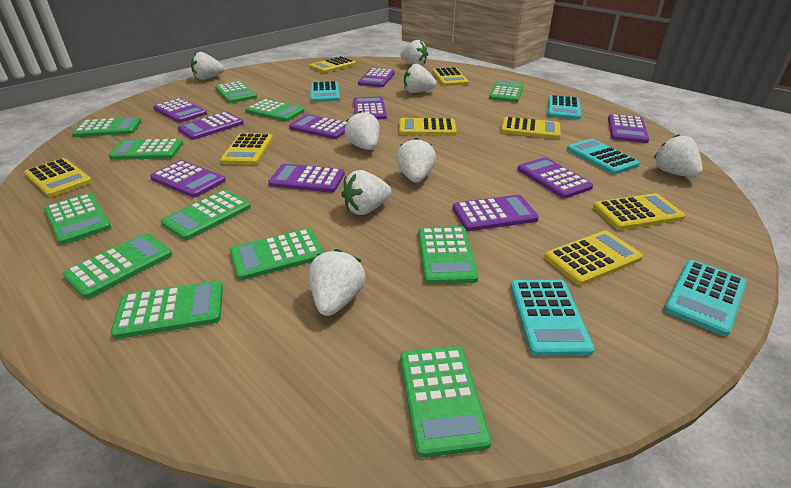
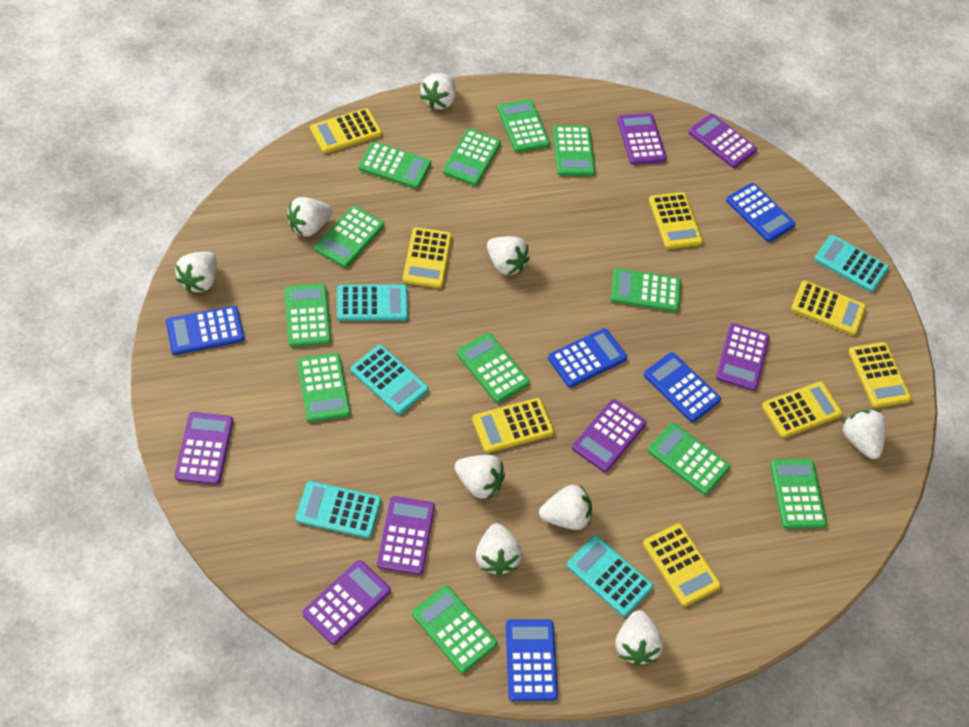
blue calculator: 0 -> 5
purple calculator: 10 -> 7
white strawberry: 8 -> 9

